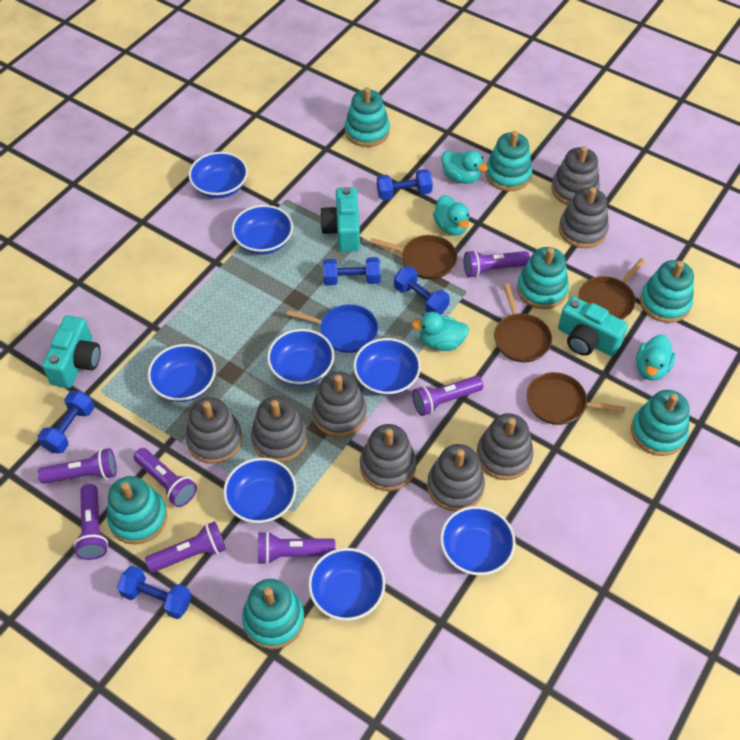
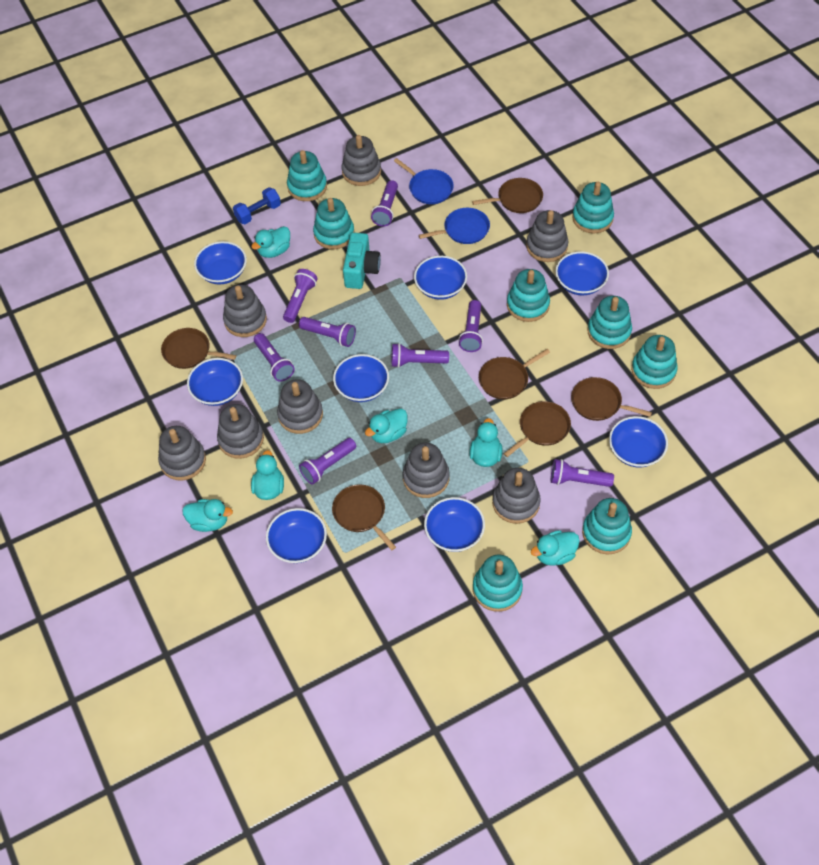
blue dumbbell: 5 -> 1
blue pan: 1 -> 2
brown pan: 4 -> 6
purple flashlight: 7 -> 8
turquoise camera: 3 -> 1
turquoise duck: 4 -> 6
turquoise stacking toy: 7 -> 8

